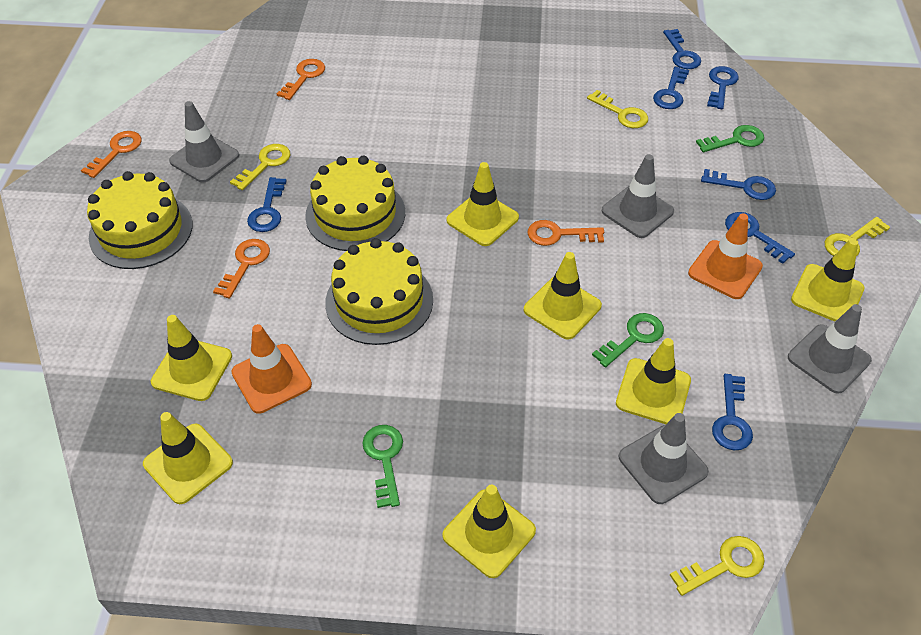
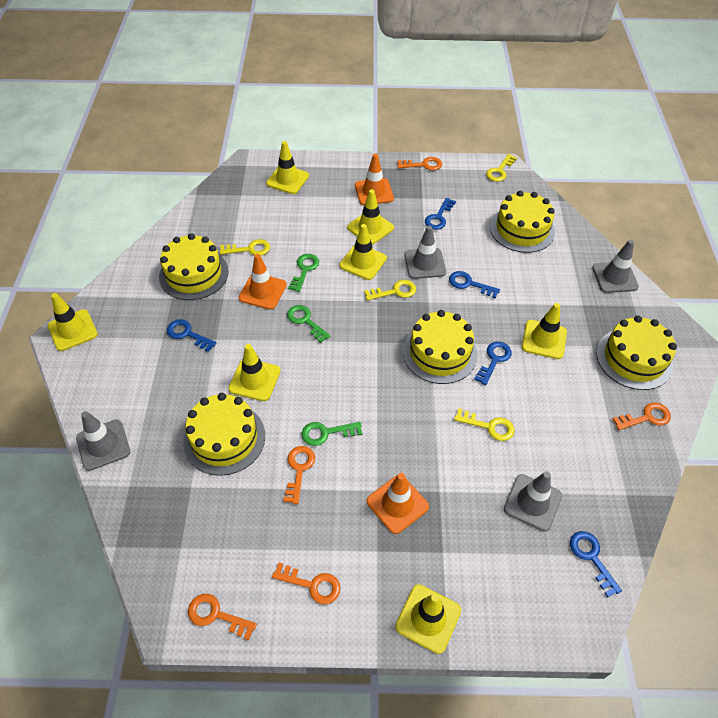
blue key: 7 -> 5
orange key: 4 -> 5
orange traffic cone: 2 -> 3
yellow cake: 3 -> 5

